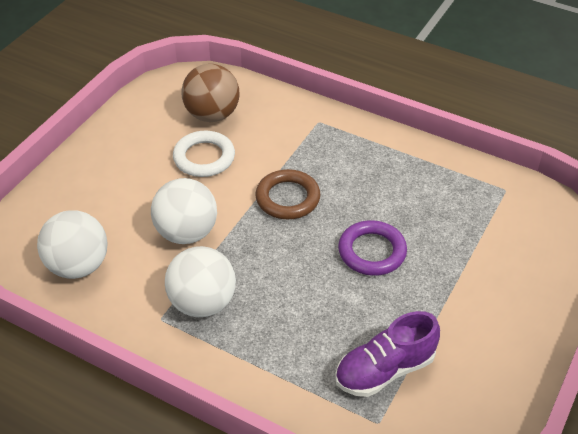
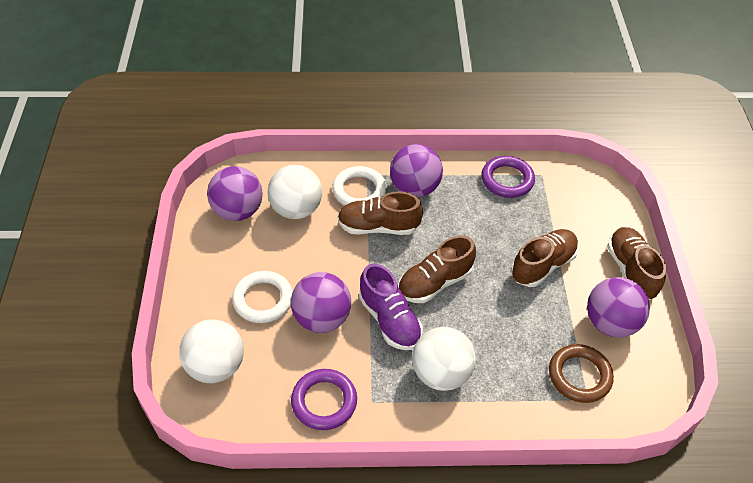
brown ball: 1 -> 0
brown shoe: 0 -> 4
purple ball: 0 -> 4
purple ring: 1 -> 2
white ring: 1 -> 2

